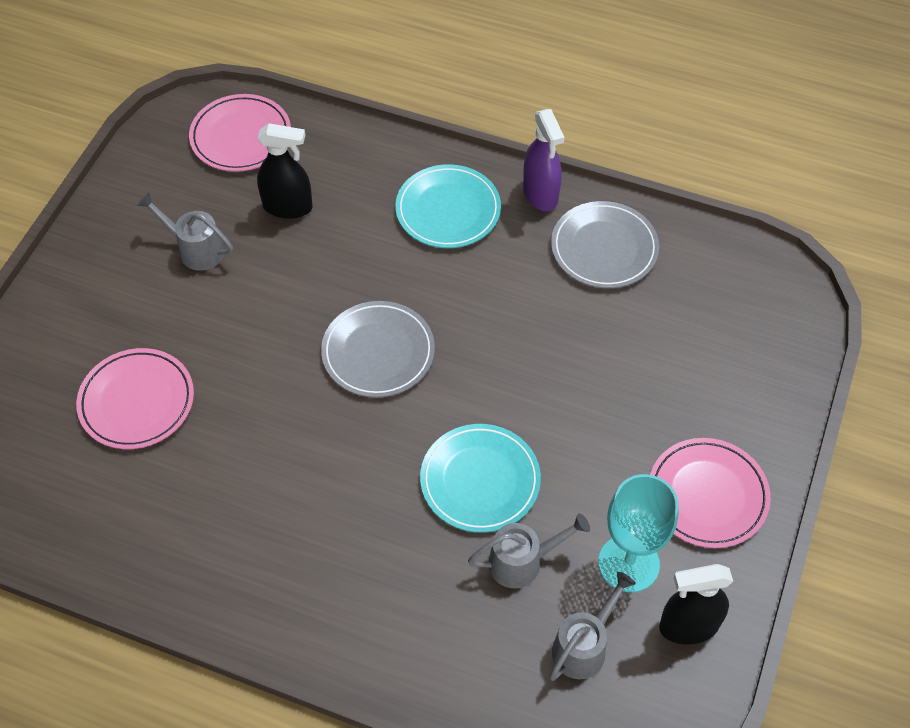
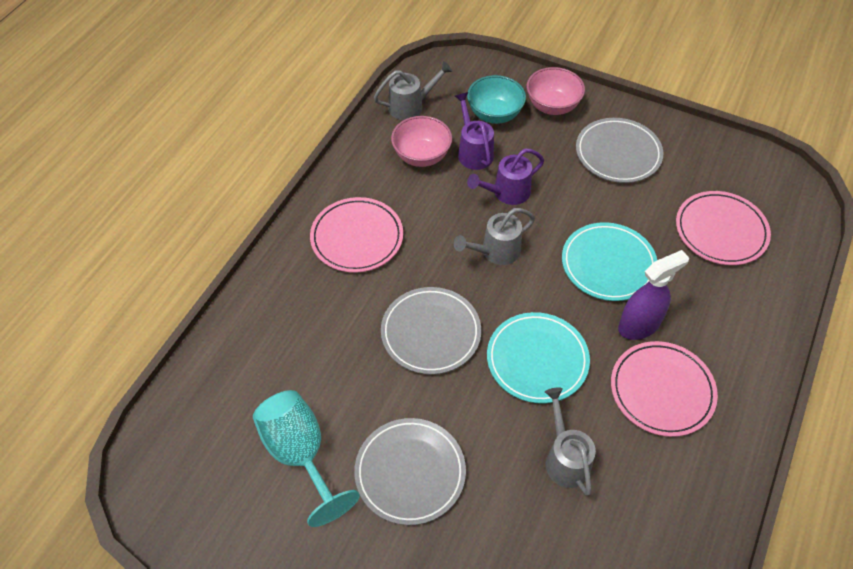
black spray bottle: 2 -> 0
grey plate: 2 -> 3
pink bowl: 0 -> 2
purple watering can: 0 -> 2
turquoise bowl: 0 -> 1

